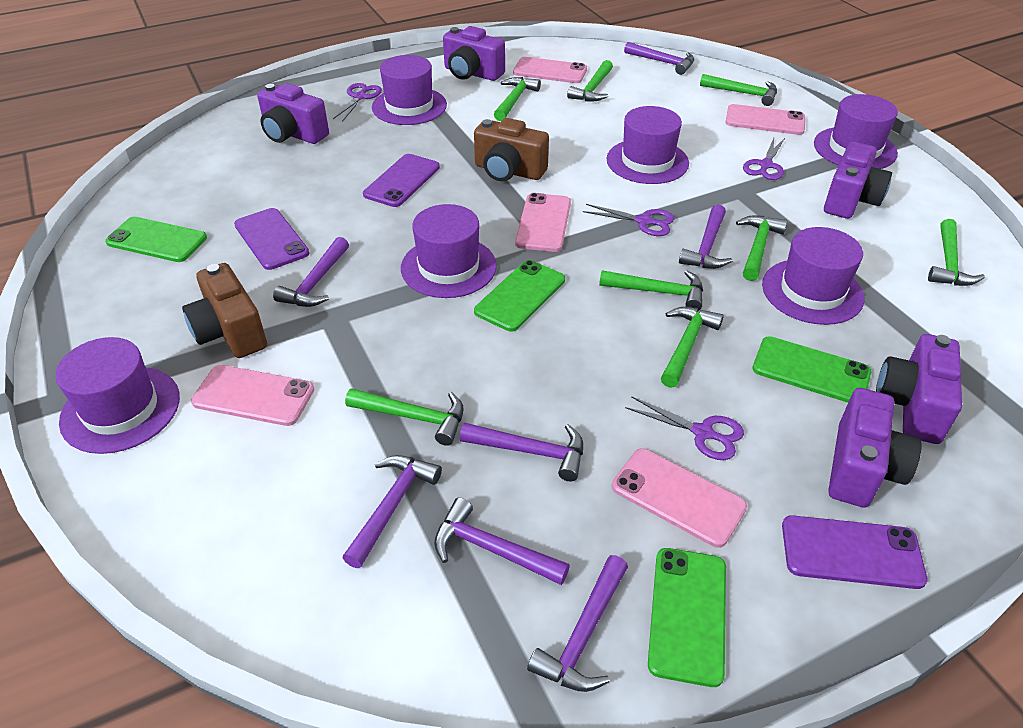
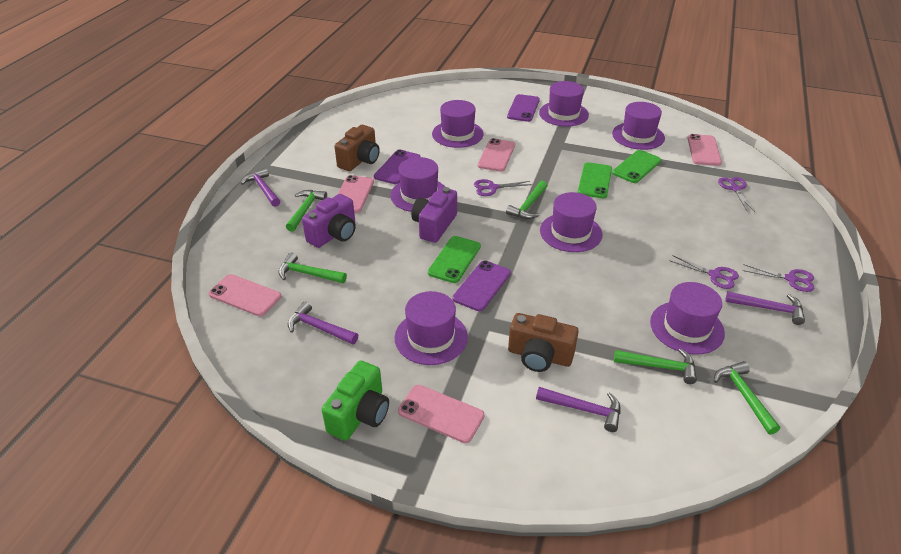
green camera: 0 -> 1
green hammer: 8 -> 5
green phone: 4 -> 3
purple camera: 5 -> 2
purple hammer: 7 -> 4
purple hat: 6 -> 7

